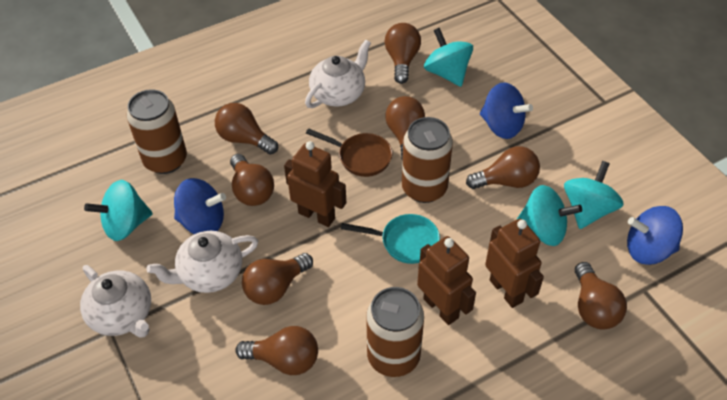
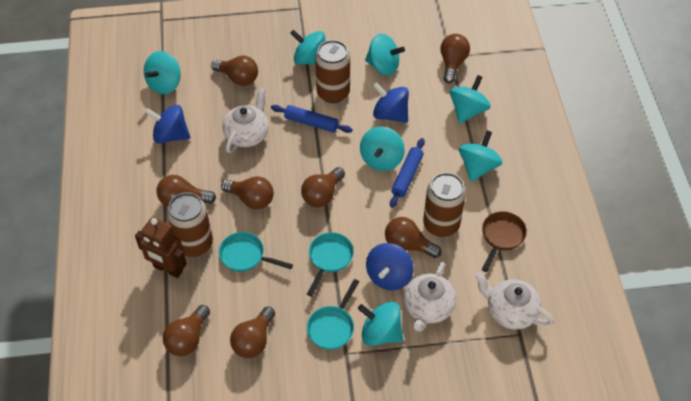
blue rolling pin: 0 -> 2
brown robot: 3 -> 1
turquoise pan: 1 -> 3
turquoise spinning top: 4 -> 7

